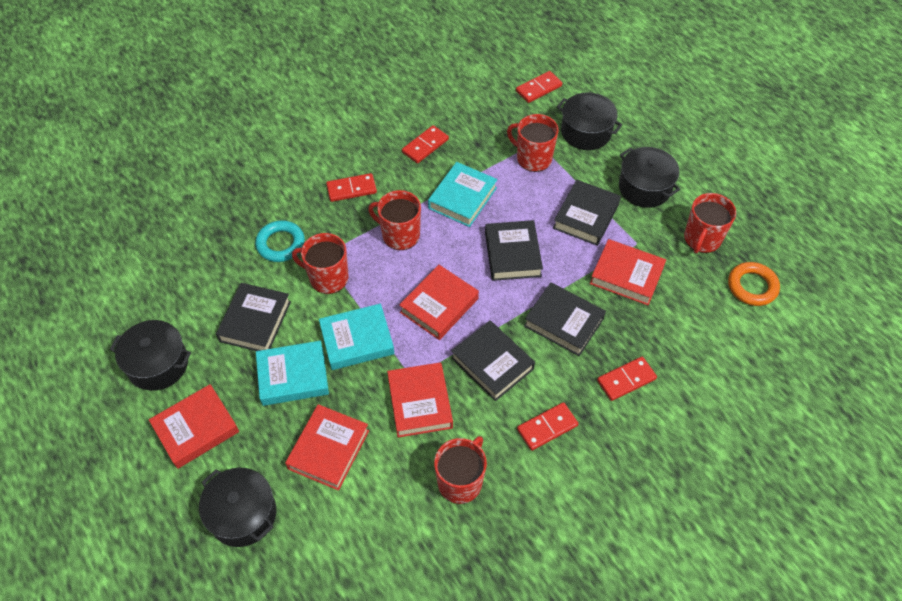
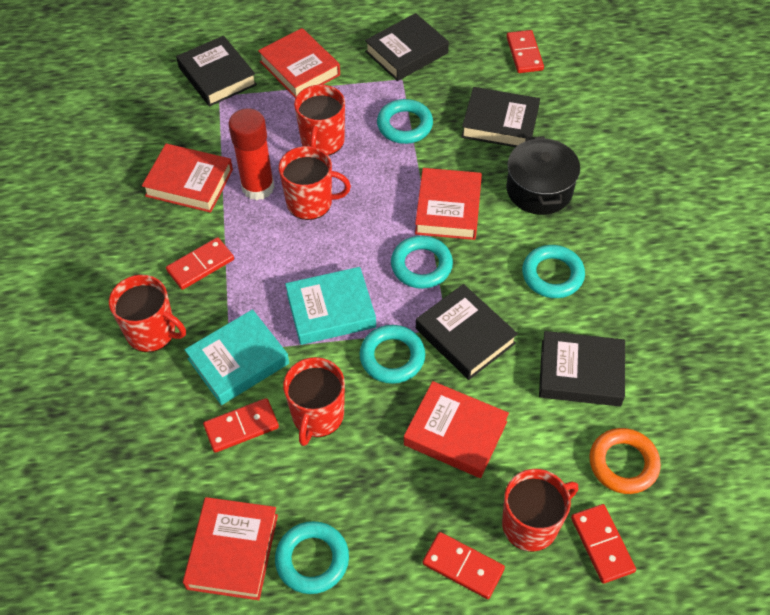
black pot: 4 -> 1
red glue stick: 0 -> 1
turquoise book: 3 -> 2
turquoise ring: 1 -> 5

